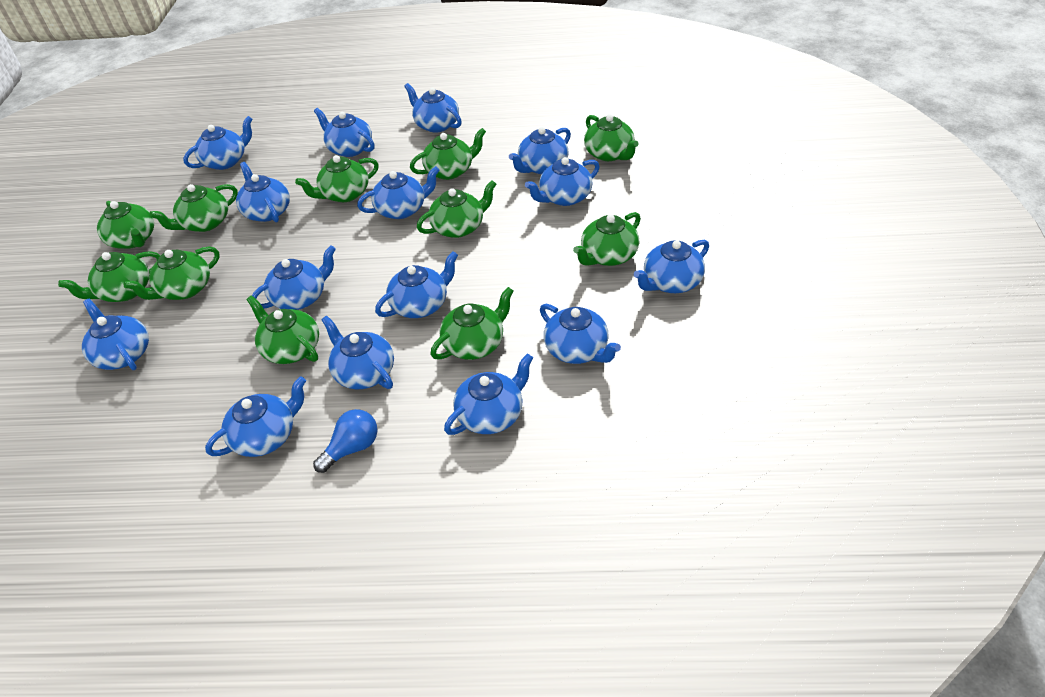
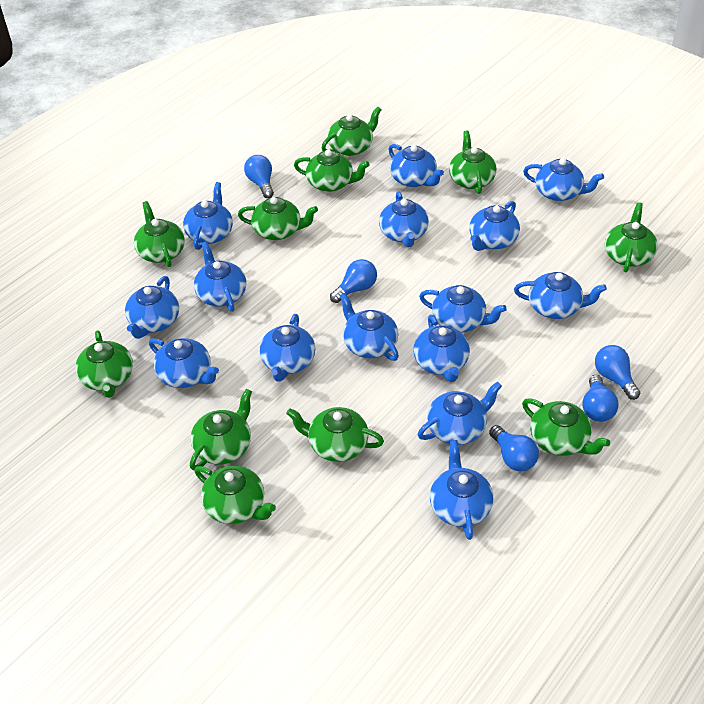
blue light bulb: 1 -> 5

